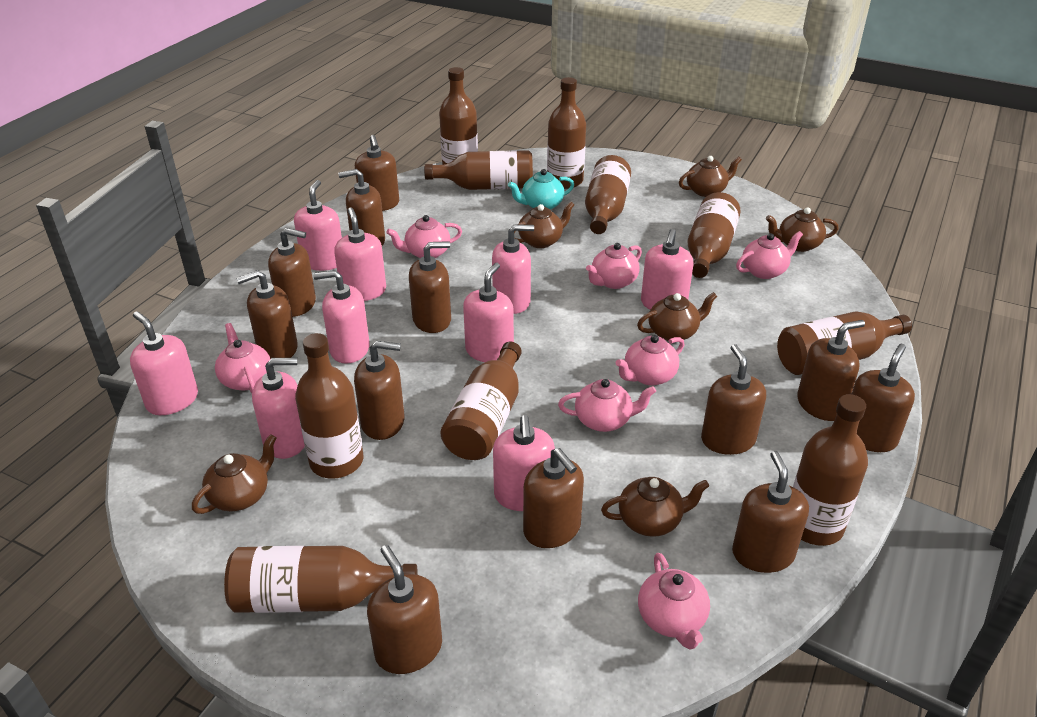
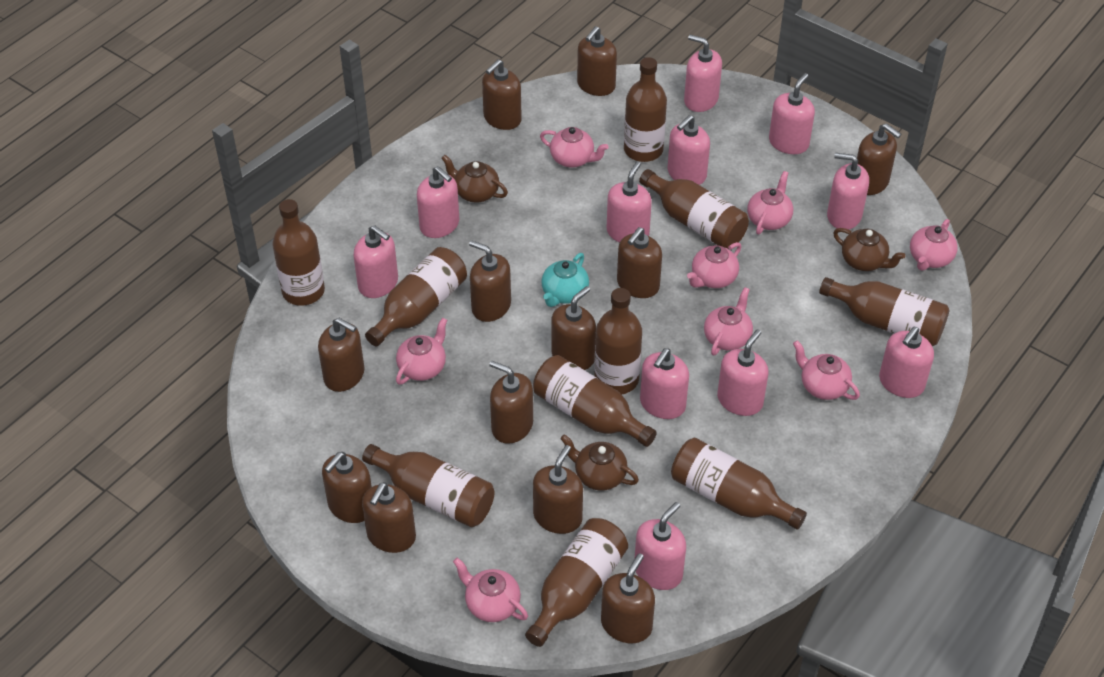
brown teapot: 6 -> 3
pink soap dispenser: 9 -> 11
pink teapot: 7 -> 8

